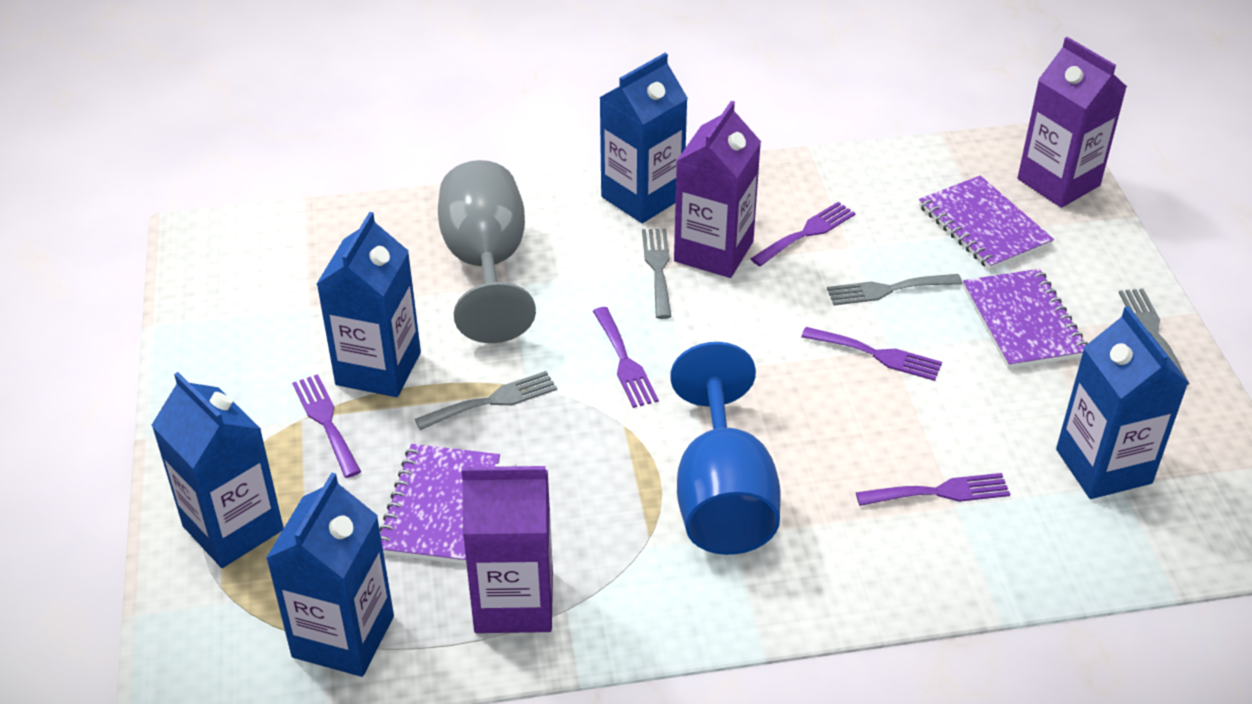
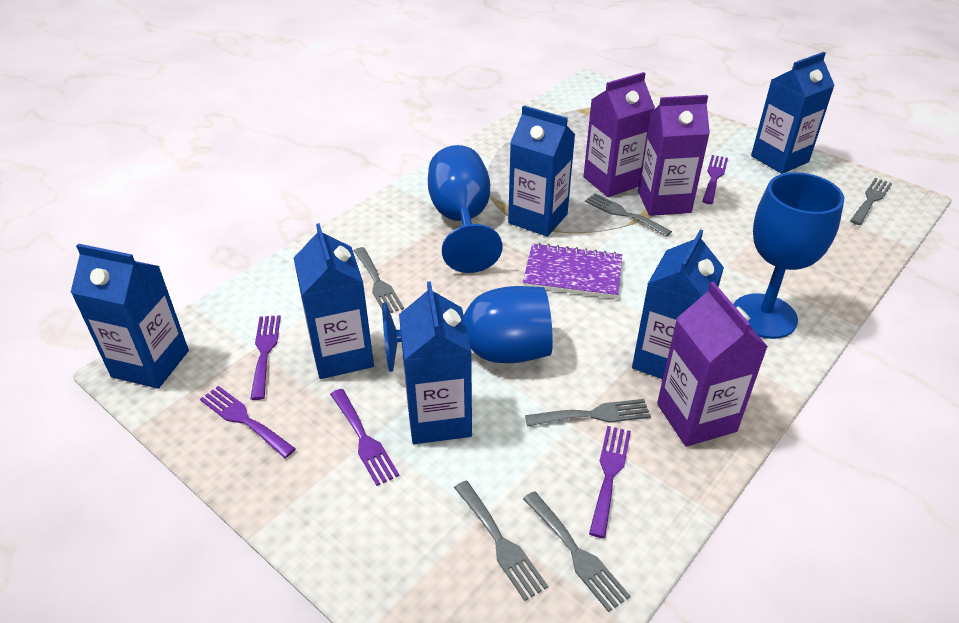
blue carton: 5 -> 6
blue goblet: 1 -> 3
grey fork: 4 -> 6
grey goblet: 1 -> 0
purple notebook: 3 -> 1

